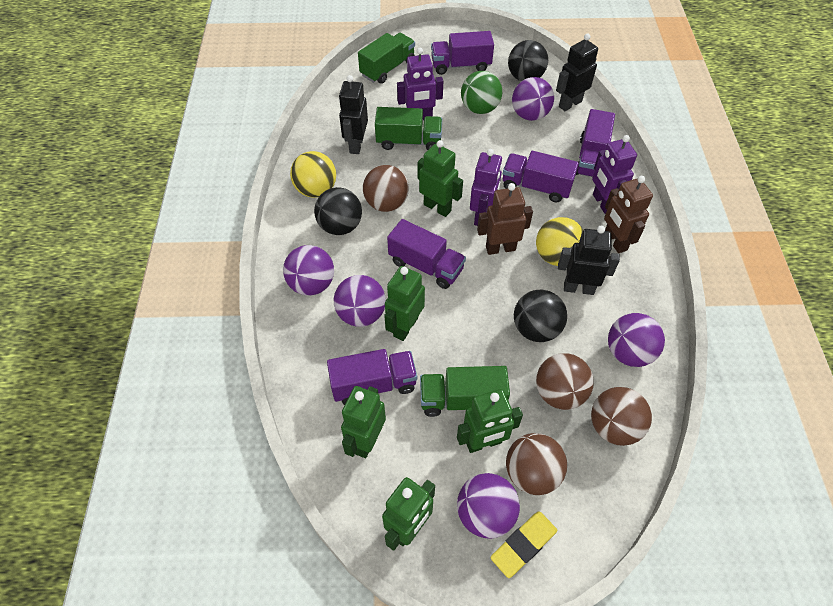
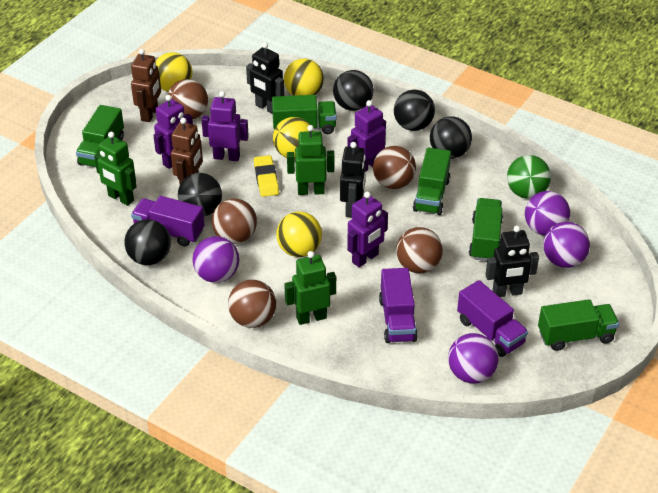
black ball: 3 -> 5
brown ball: 4 -> 5
green robot: 5 -> 3
green truck: 3 -> 5
purple ball: 5 -> 4
purple robot: 3 -> 4
purple truck: 5 -> 3
yellow ball: 2 -> 4

